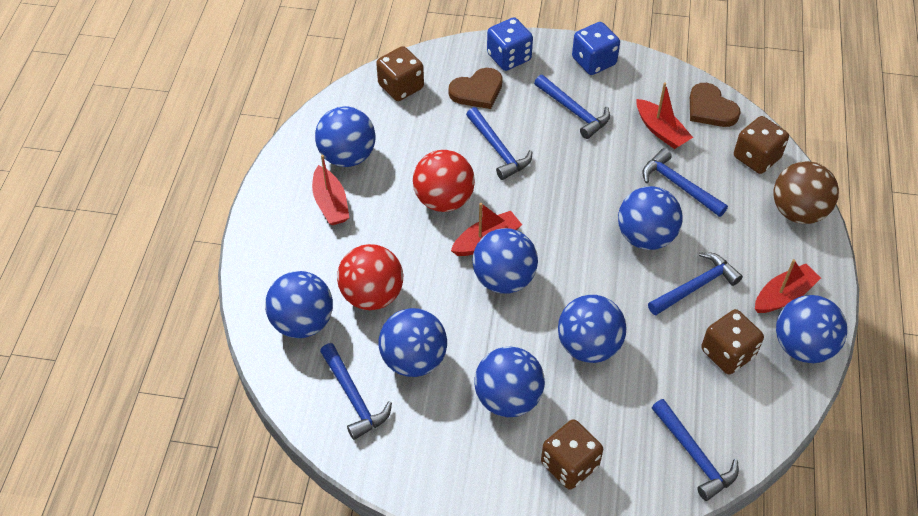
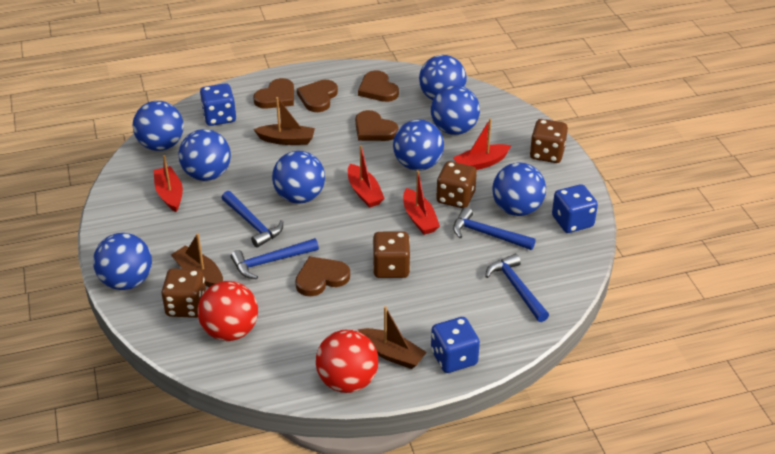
blue dice: 2 -> 3
blue hammer: 6 -> 4
brown ball: 1 -> 0
brown boat: 0 -> 3
brown heart: 2 -> 5

